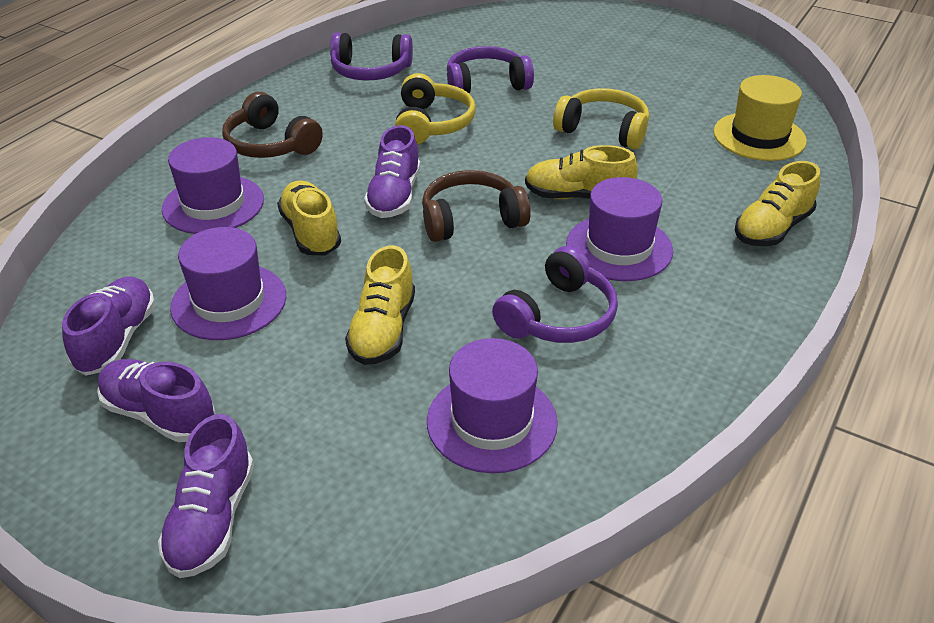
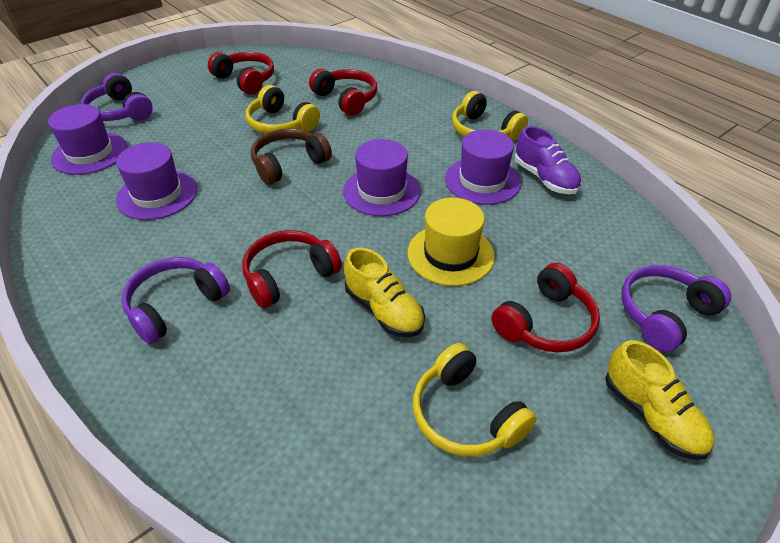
brown headphones: 2 -> 1
purple shoe: 4 -> 1
red headphones: 0 -> 4
yellow headphones: 2 -> 3
yellow shoe: 4 -> 2

